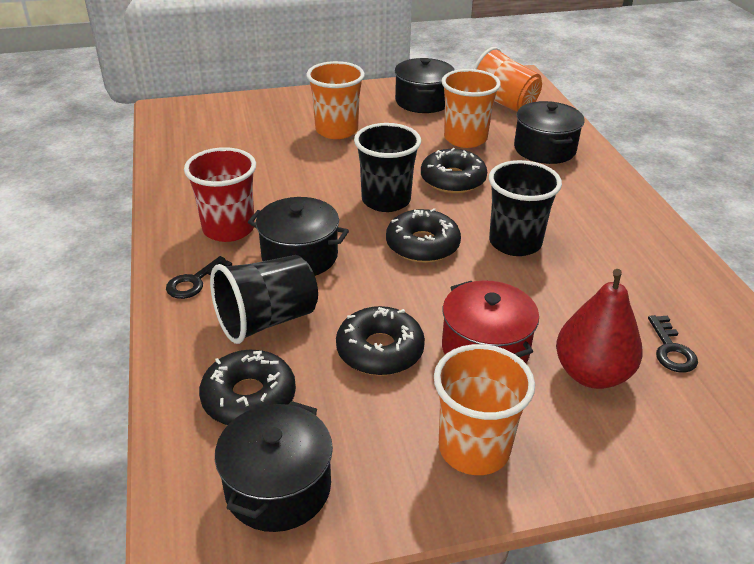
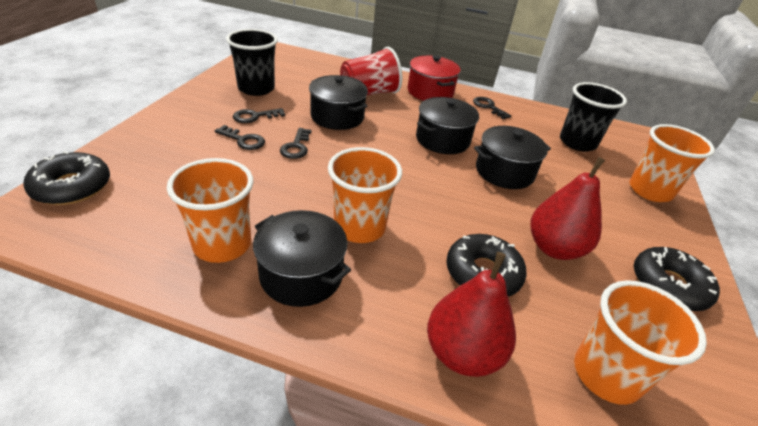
black cup: 3 -> 2
black donut: 4 -> 3
black key: 2 -> 4
red pear: 1 -> 2

